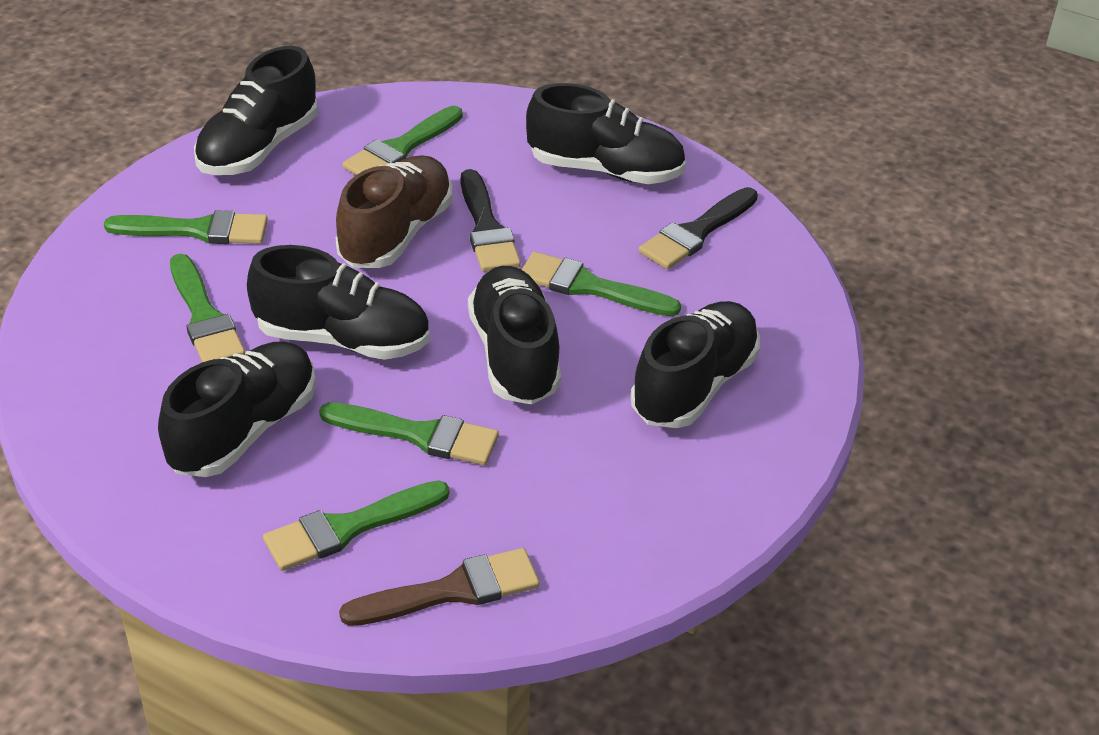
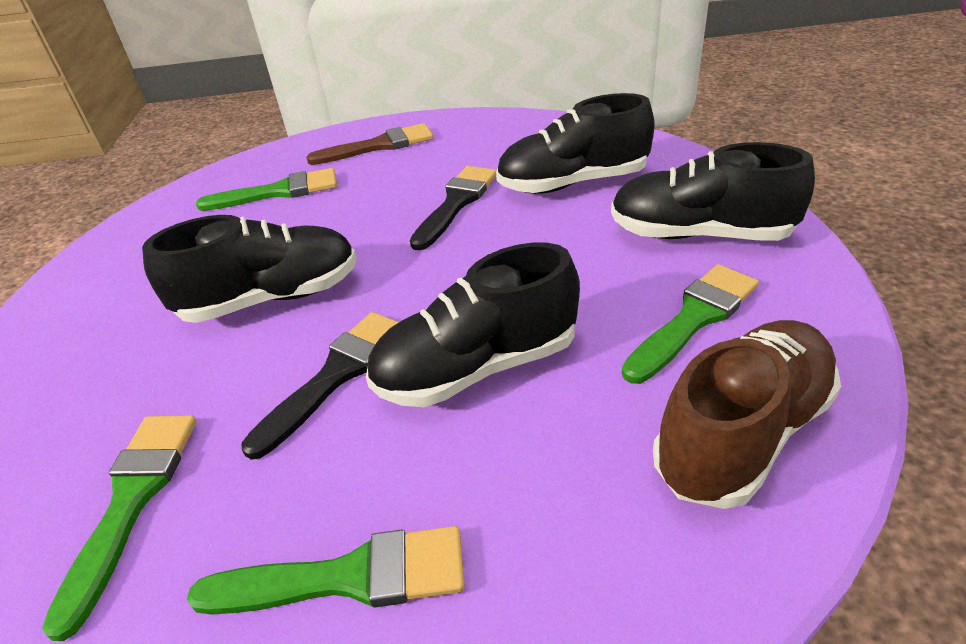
black shoe: 6 -> 4
green brush: 6 -> 4

